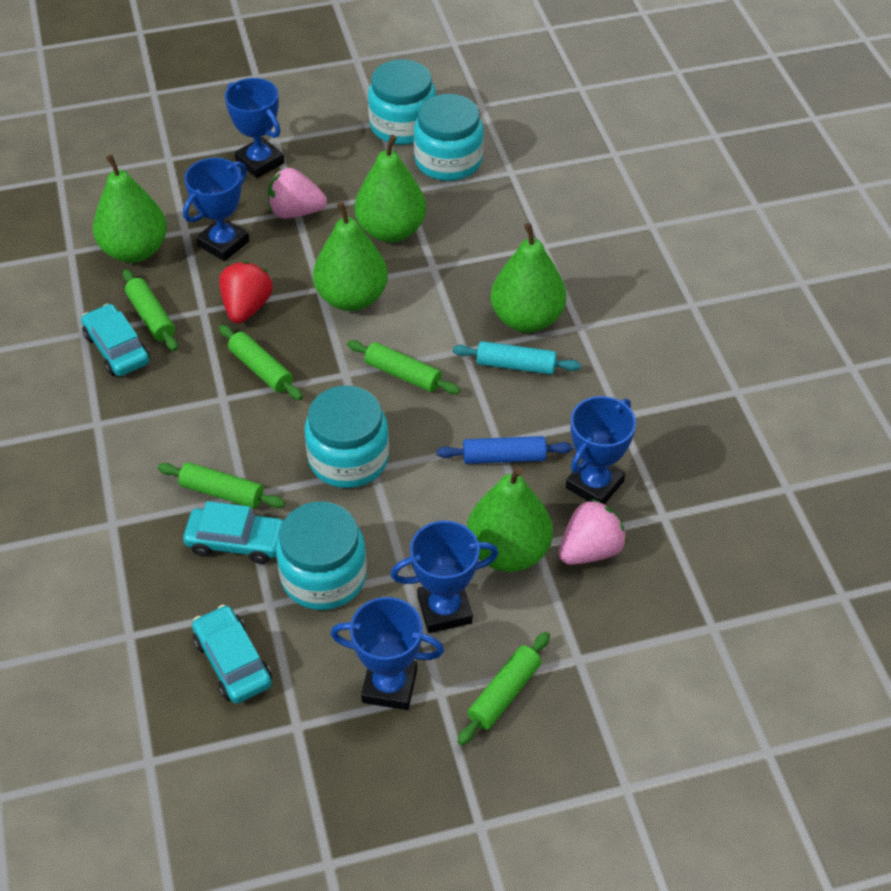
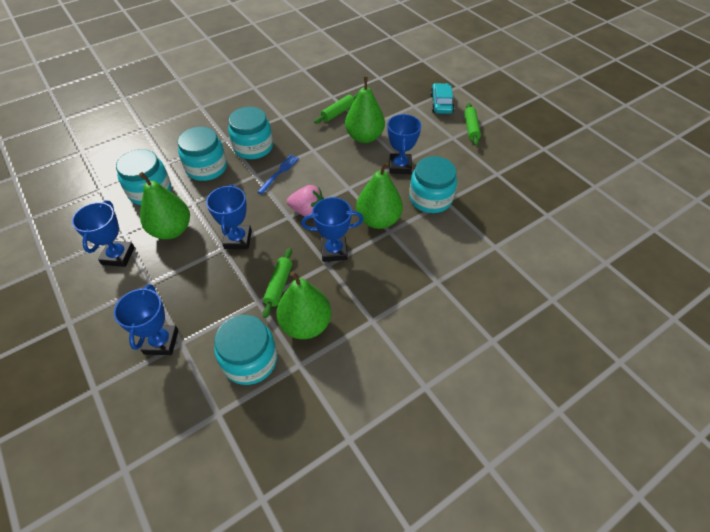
blue fork: 0 -> 1
blue rolling pin: 1 -> 0
green pear: 5 -> 4
green rolling pin: 5 -> 3
pink strawberry: 2 -> 1
red strawberry: 1 -> 0
turquoise car: 3 -> 1
turquoise jar: 4 -> 5
turquoise rolling pin: 1 -> 0

